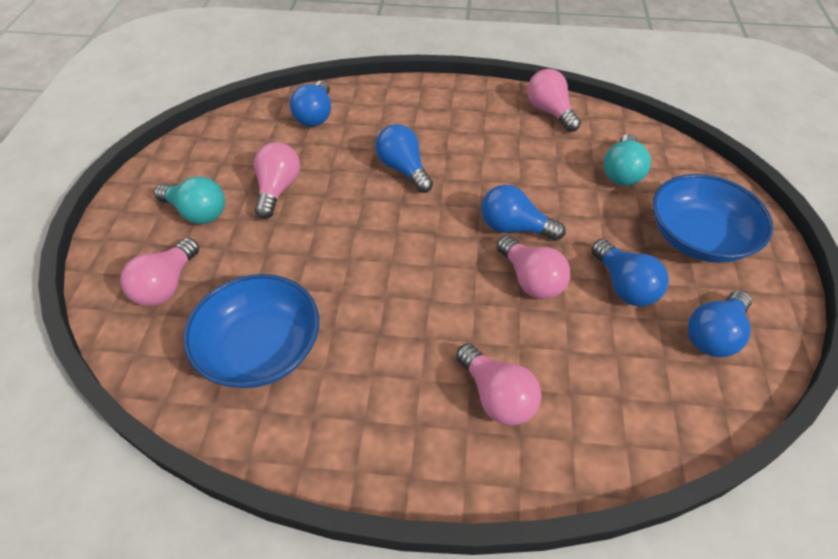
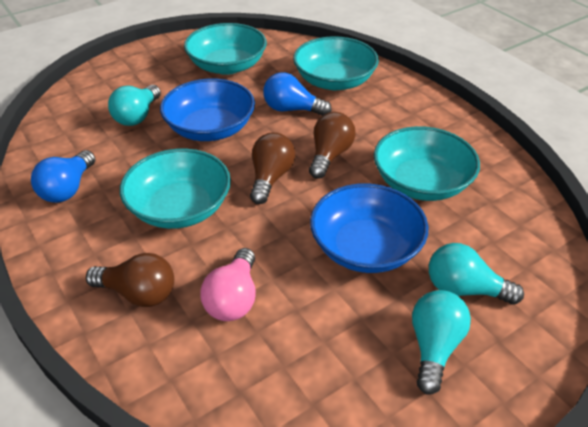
blue light bulb: 5 -> 2
brown light bulb: 0 -> 3
pink light bulb: 5 -> 1
turquoise bowl: 0 -> 4
turquoise light bulb: 2 -> 3

